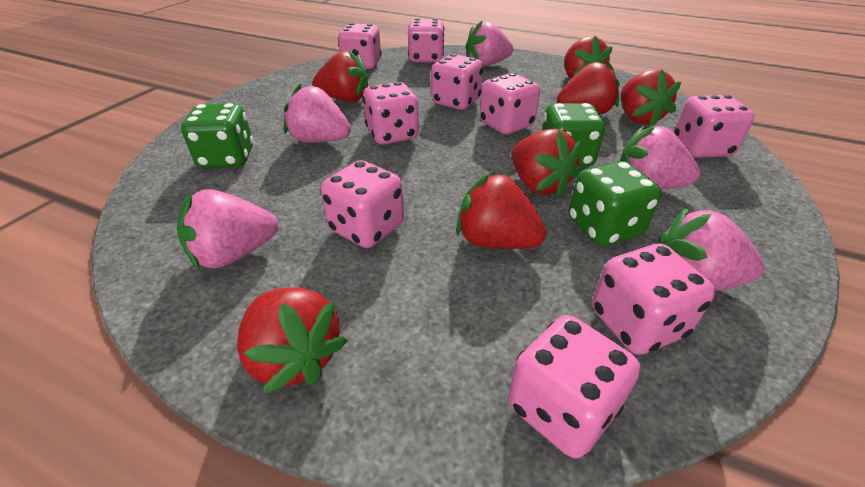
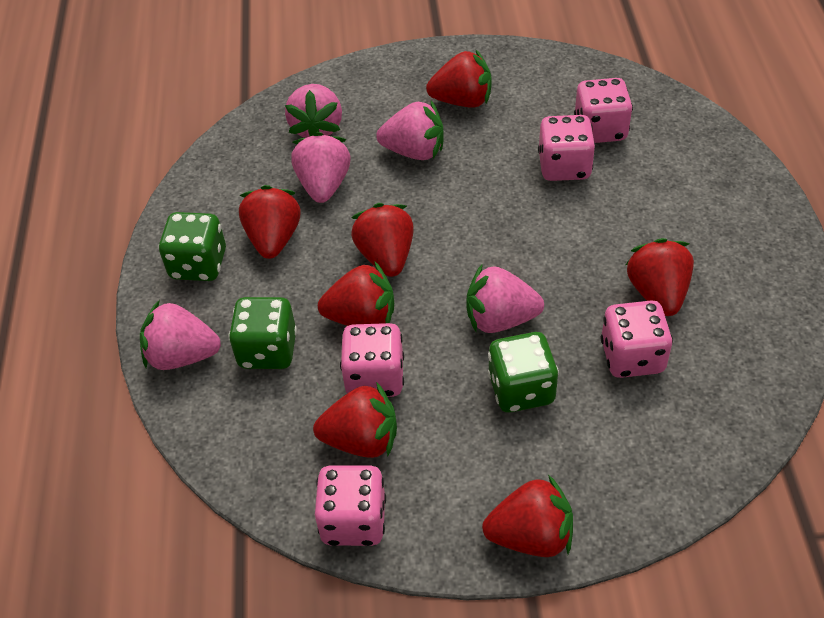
pink dice: 9 -> 5

